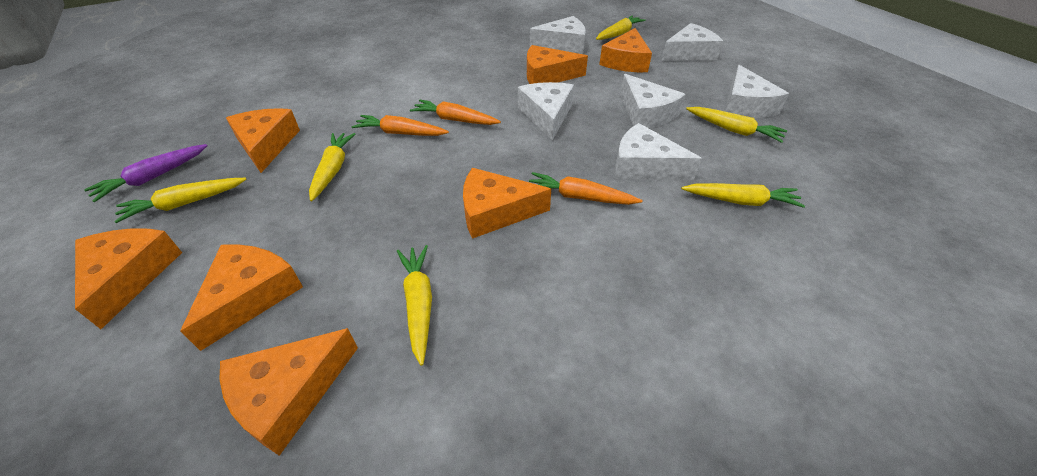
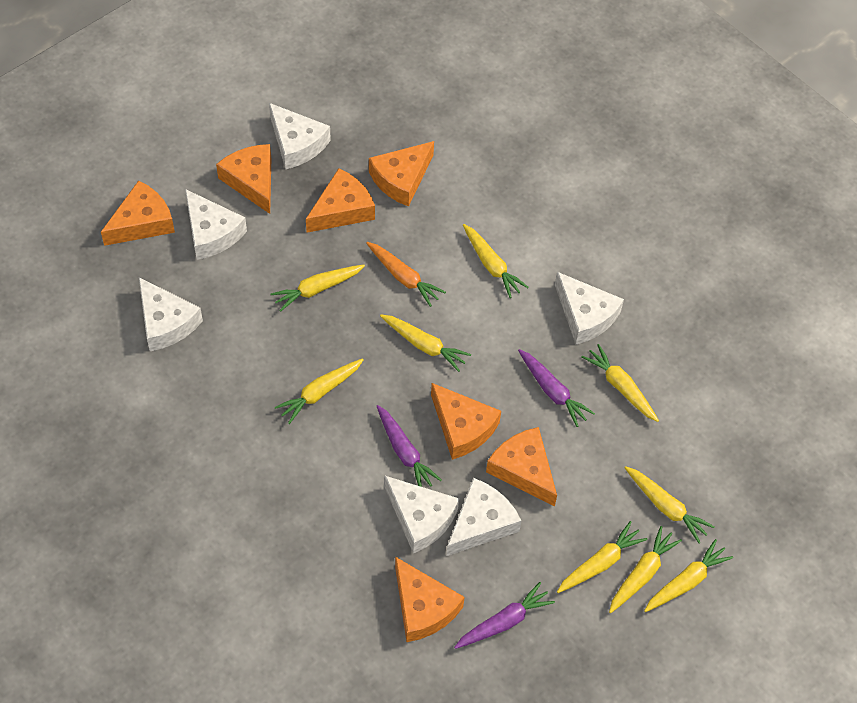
orange carrot: 3 -> 1
purple carrot: 1 -> 3
yellow carrot: 6 -> 9

